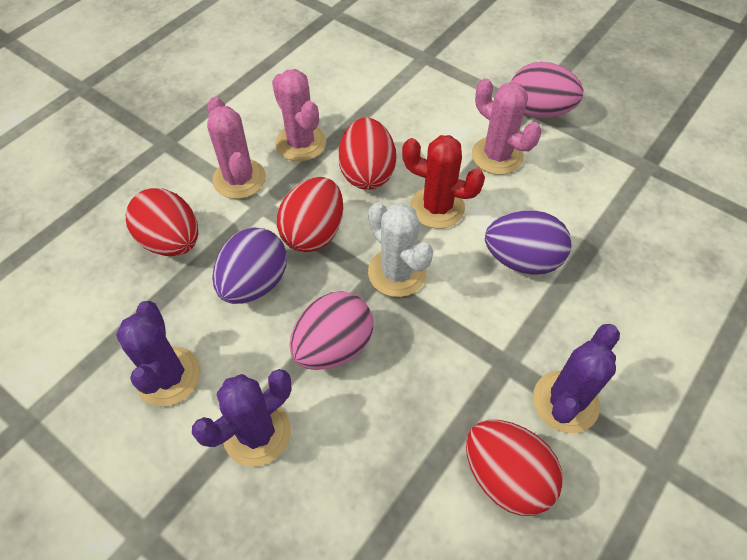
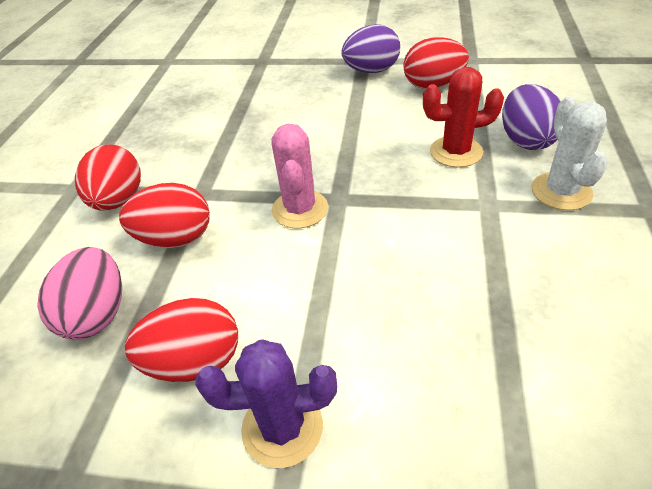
pink cactus: 3 -> 1
pink egg: 2 -> 1
purple cactus: 3 -> 1

